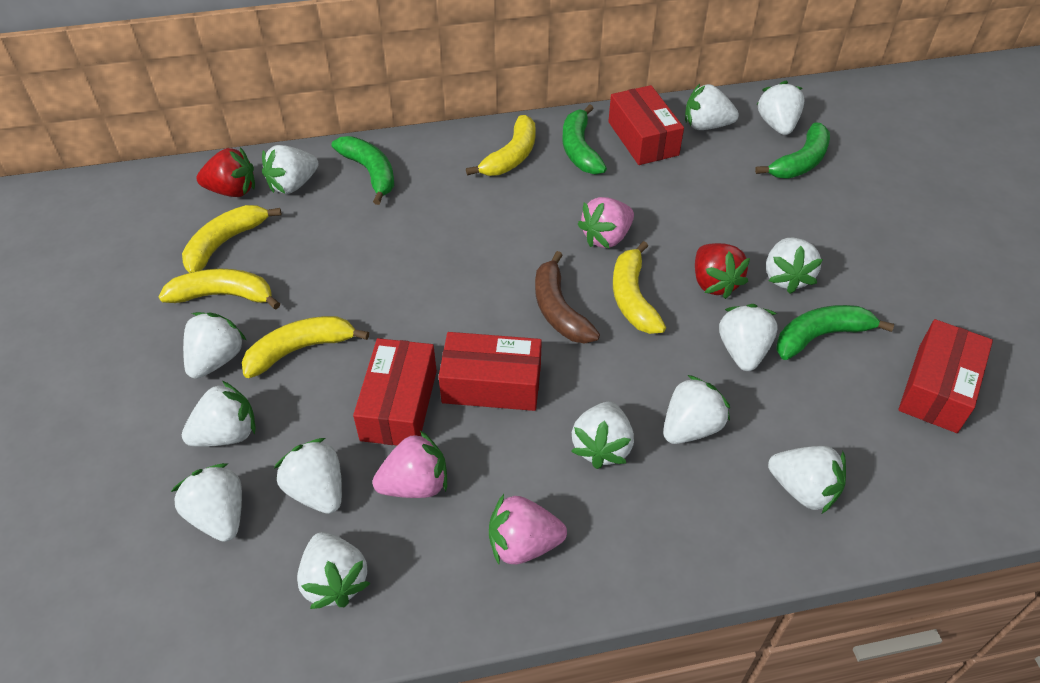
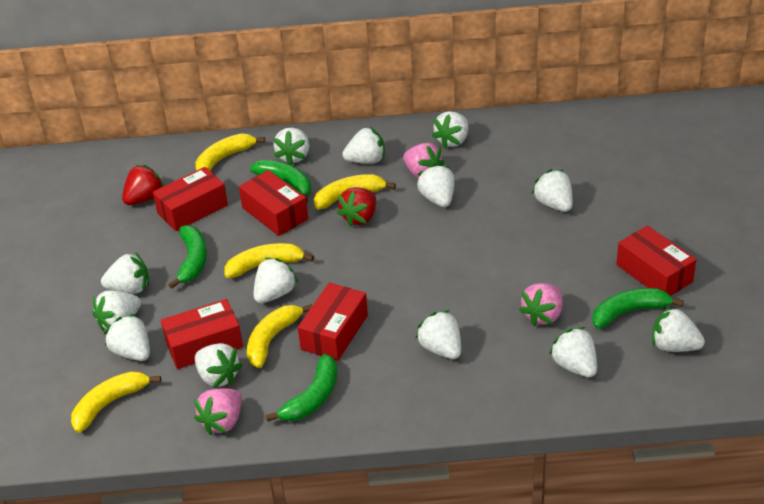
brown banana: 1 -> 0
red box: 4 -> 5

